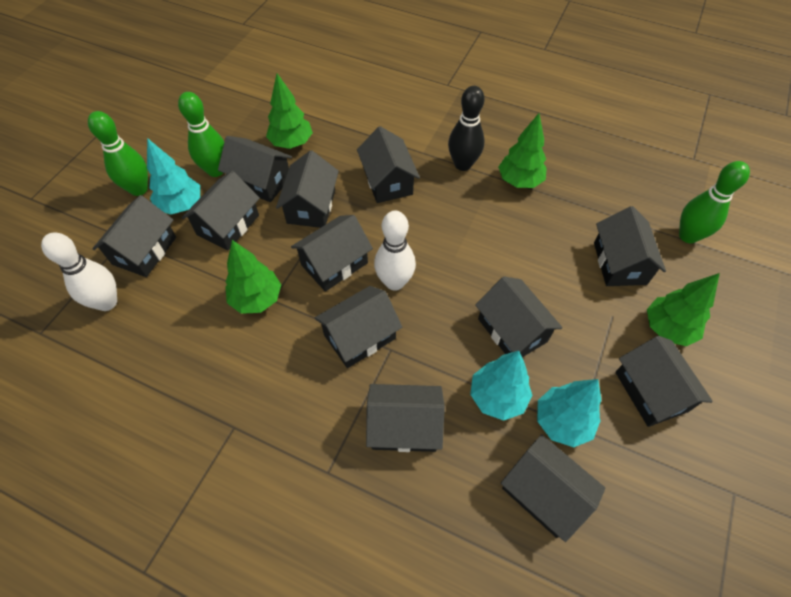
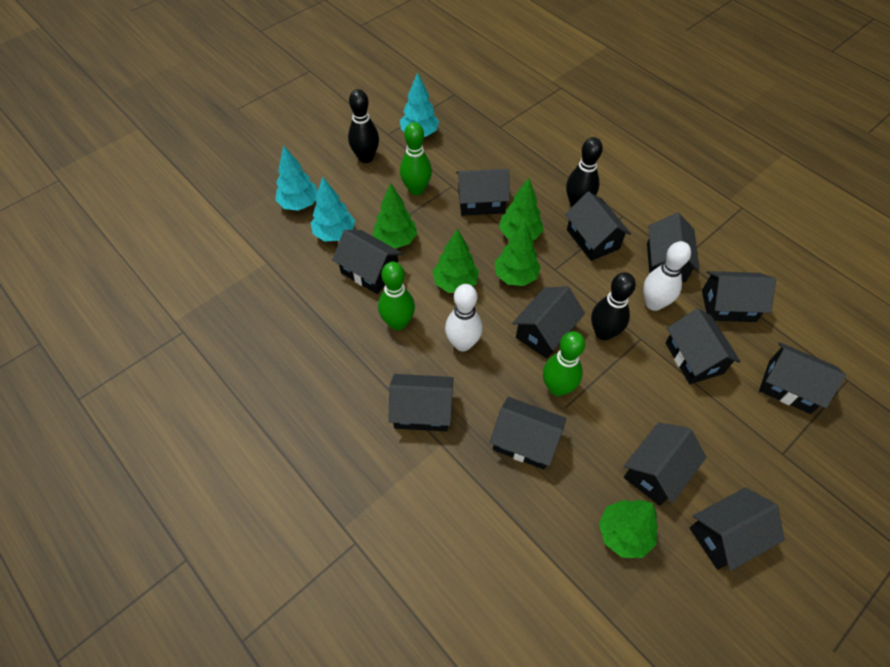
black bowling pin: 1 -> 3
green tree: 4 -> 5

